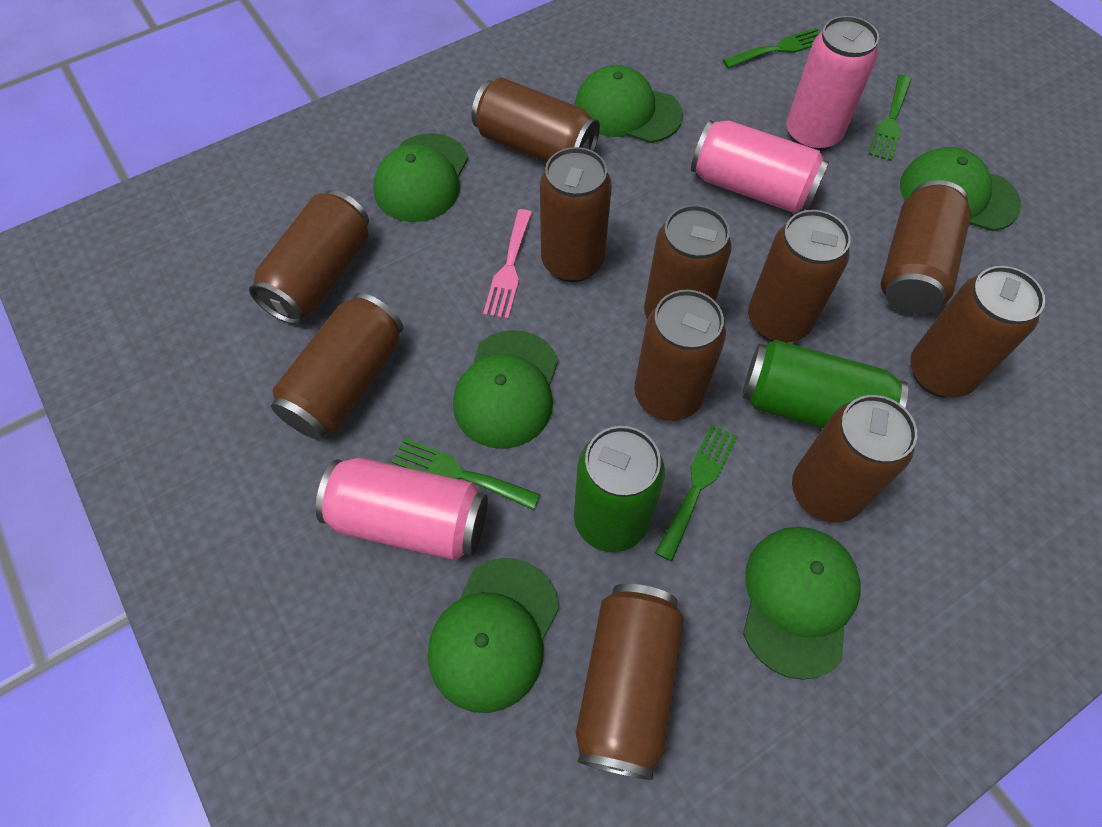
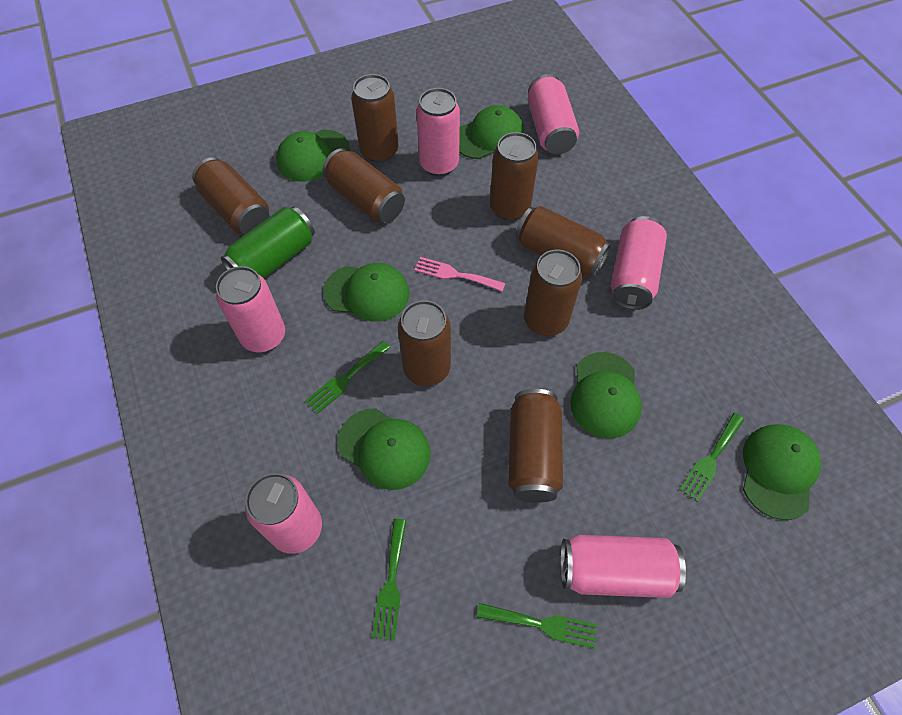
brown can: 11 -> 8
green can: 2 -> 1
pink can: 3 -> 6

